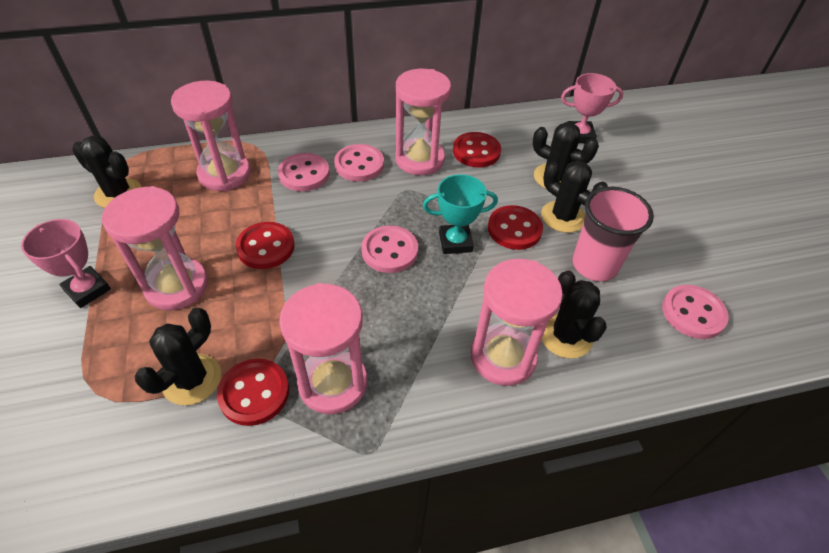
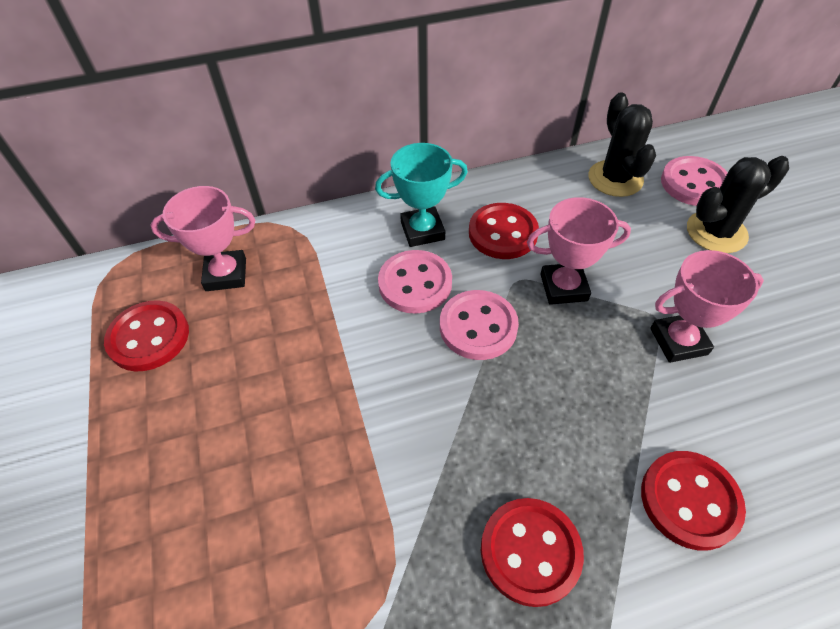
black cactus: 5 -> 2
pink button: 4 -> 3
pink cup: 1 -> 0
pink hourglass: 5 -> 0
pink trophy: 2 -> 3

